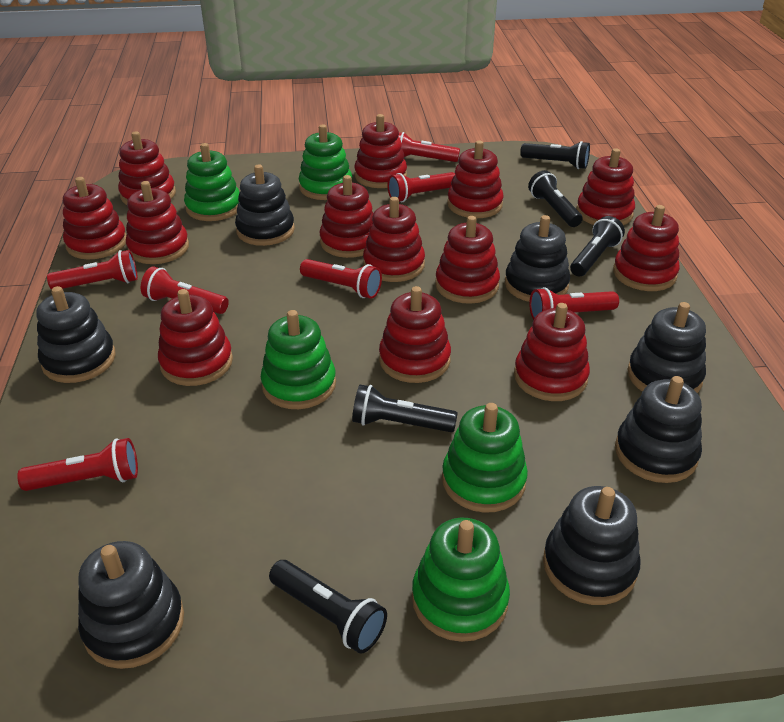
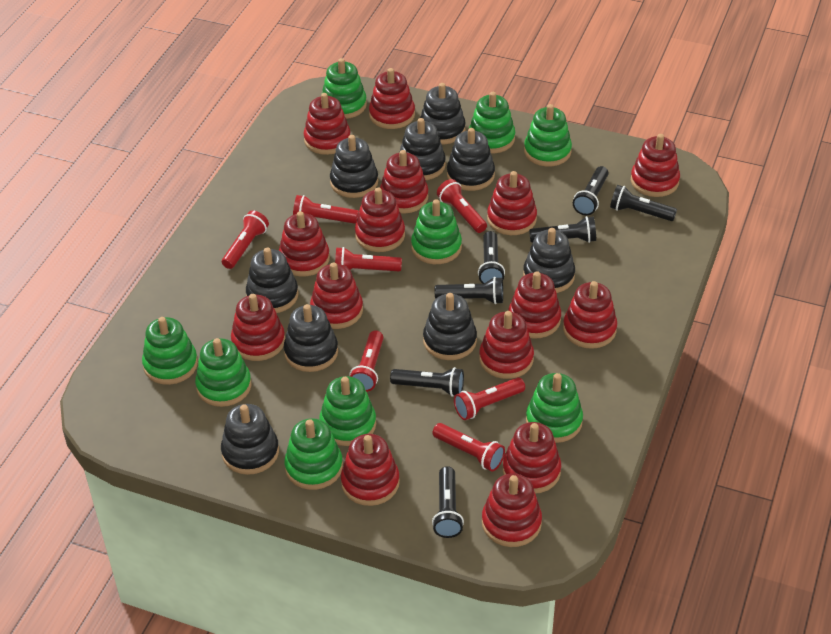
black flashlight: 5 -> 7
black stacking toy: 7 -> 9
green stacking toy: 5 -> 9
red stacking toy: 13 -> 15

